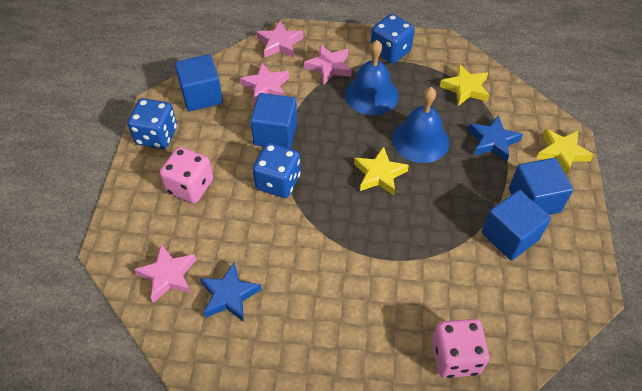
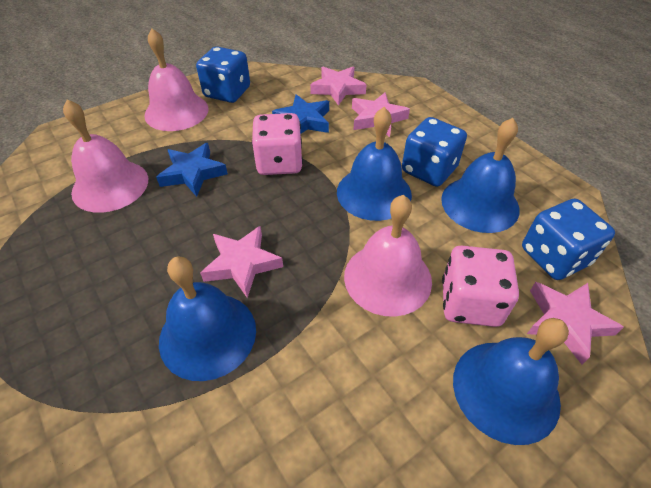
blue bell: 2 -> 4
blue cube: 4 -> 0
pink bell: 0 -> 3
yellow star: 3 -> 0

